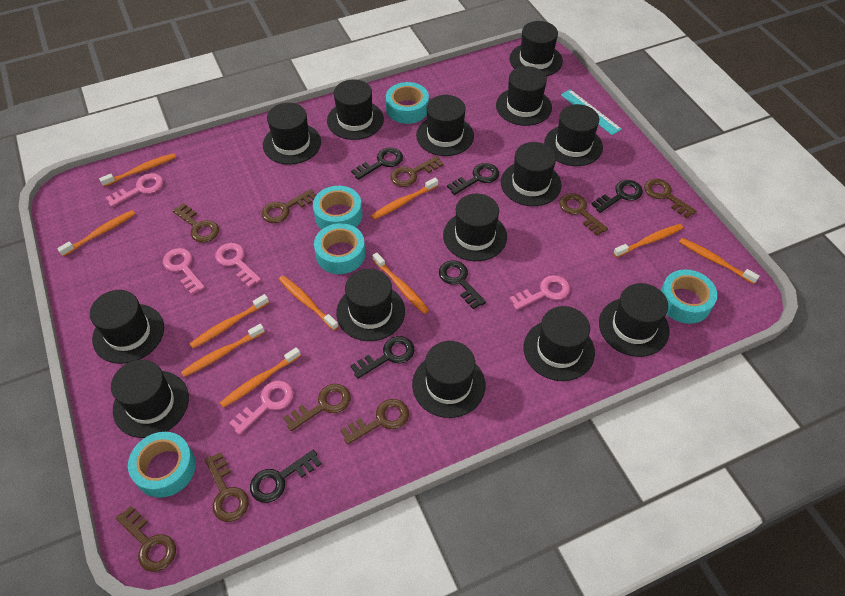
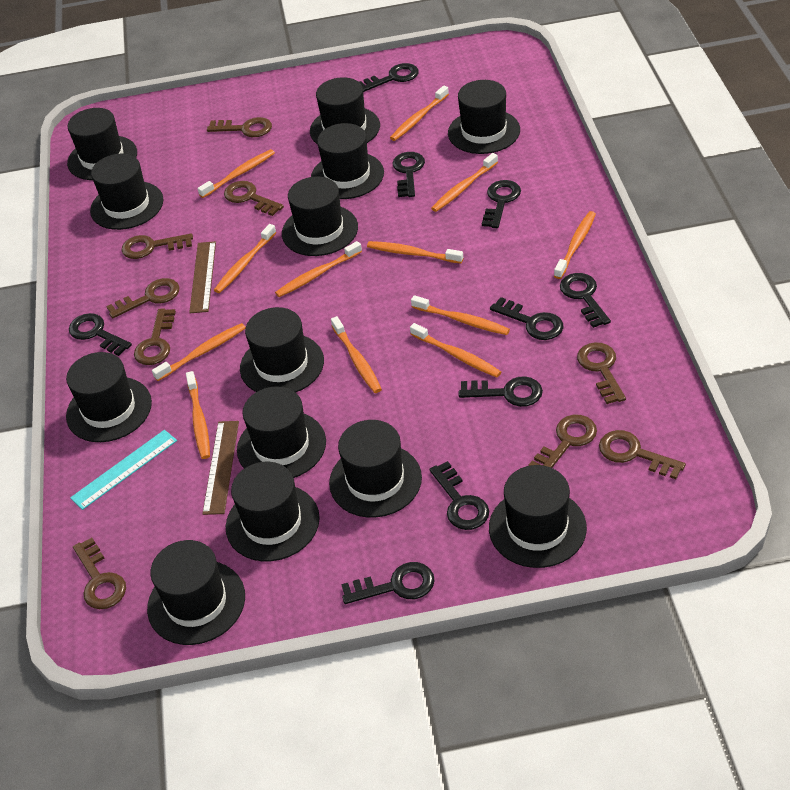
black hat: 14 -> 13
black key: 6 -> 9
brown ruler: 0 -> 2
orange toothbrush: 10 -> 12
pink key: 5 -> 0
turquoise tape: 5 -> 0

